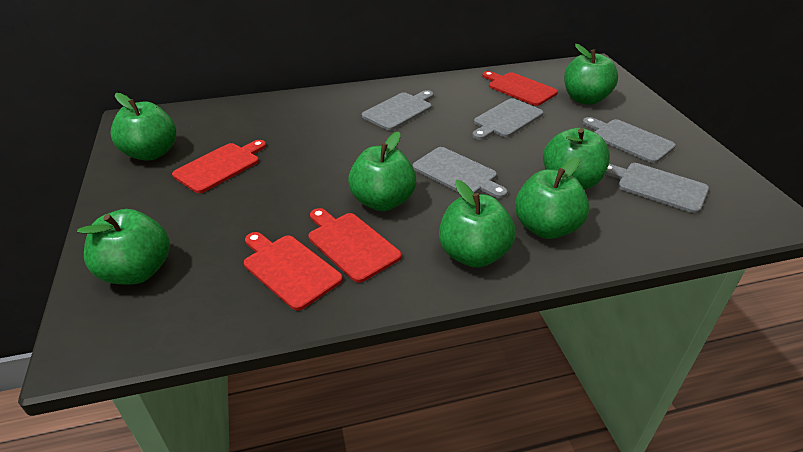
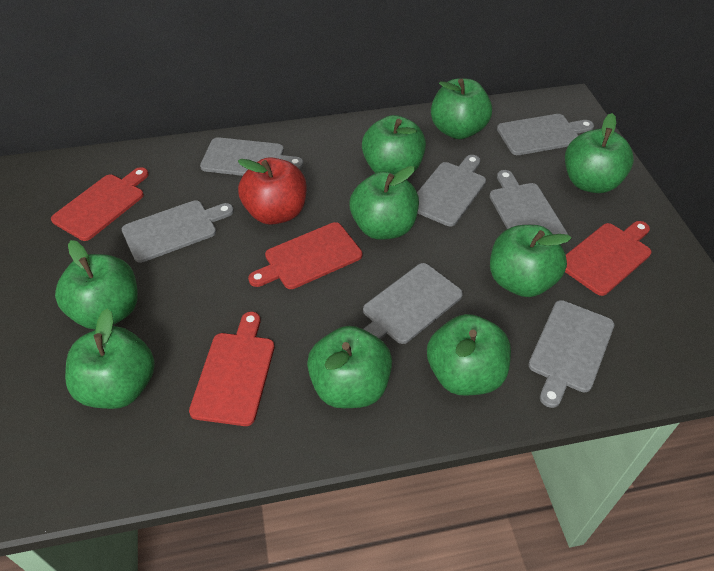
green apple: 7 -> 9
grey cutting board: 5 -> 7
red apple: 0 -> 1

